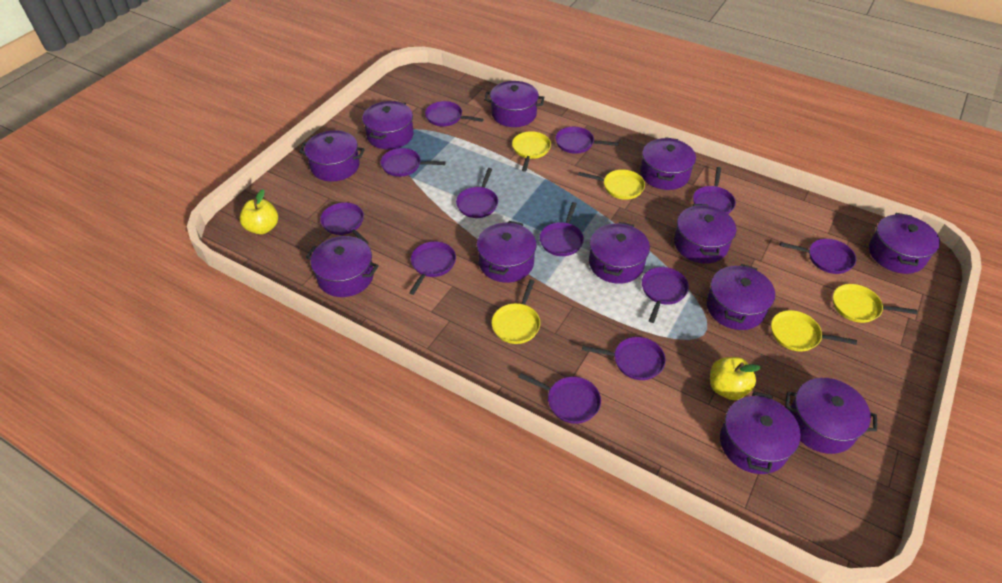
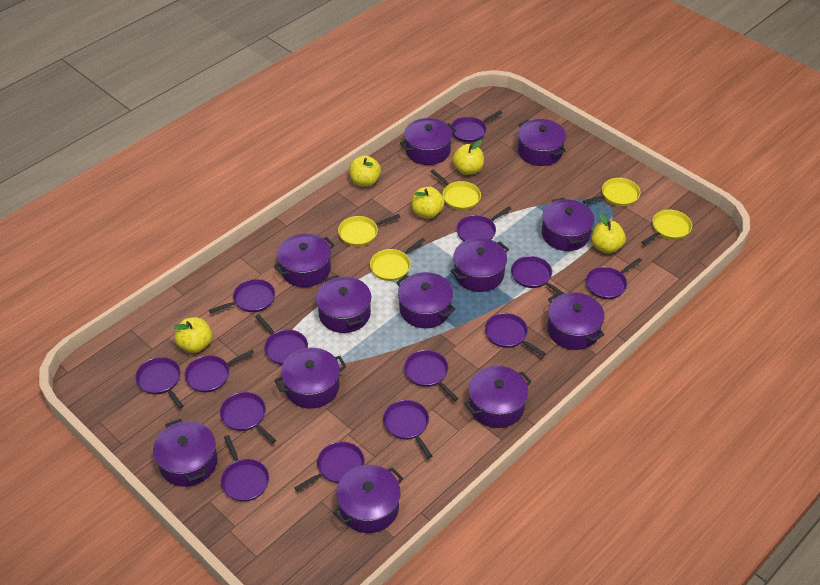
purple pan: 12 -> 14
yellow apple: 2 -> 5

